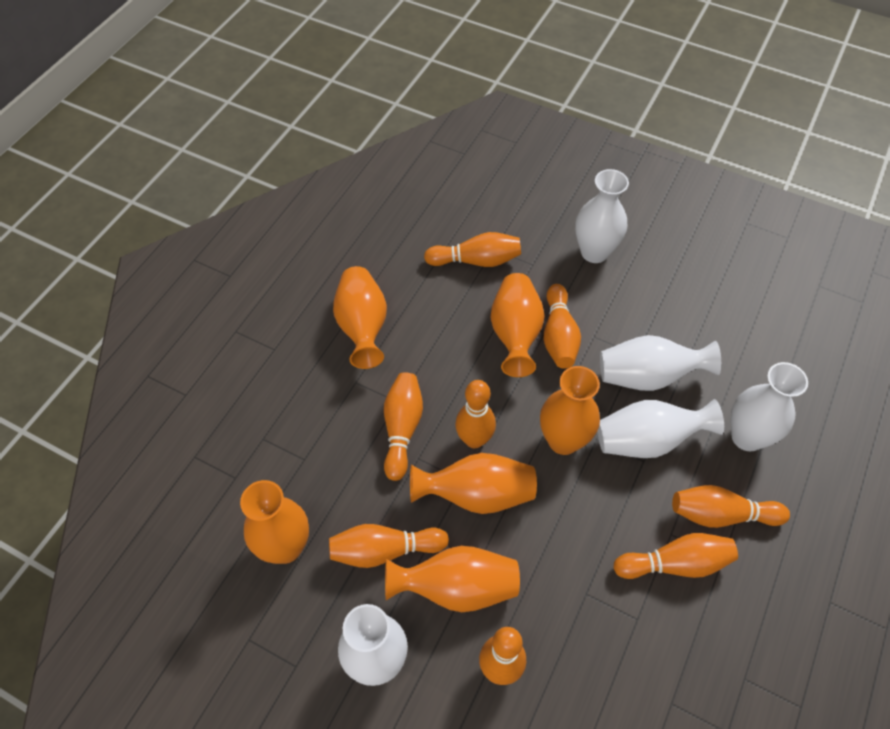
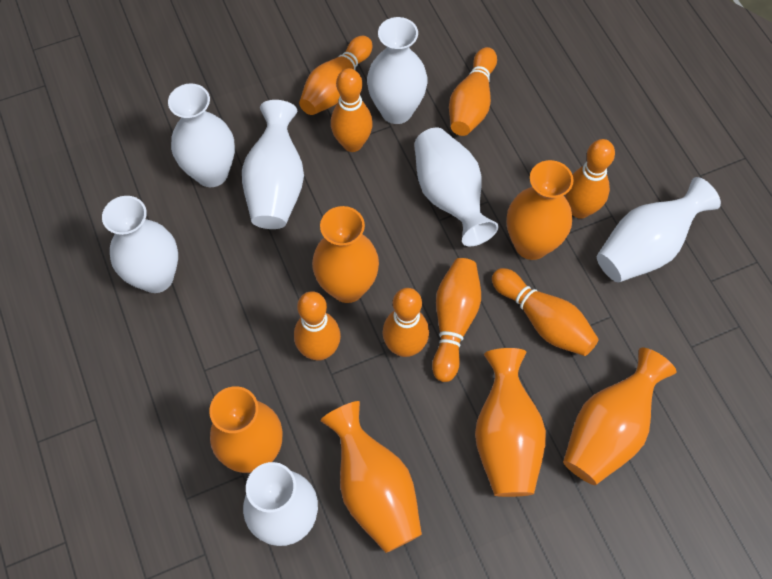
white vase: 5 -> 7

